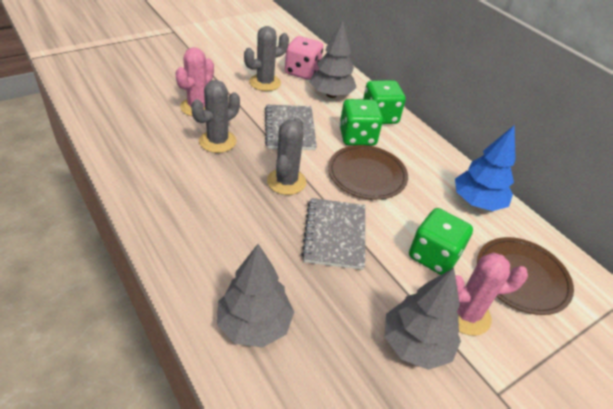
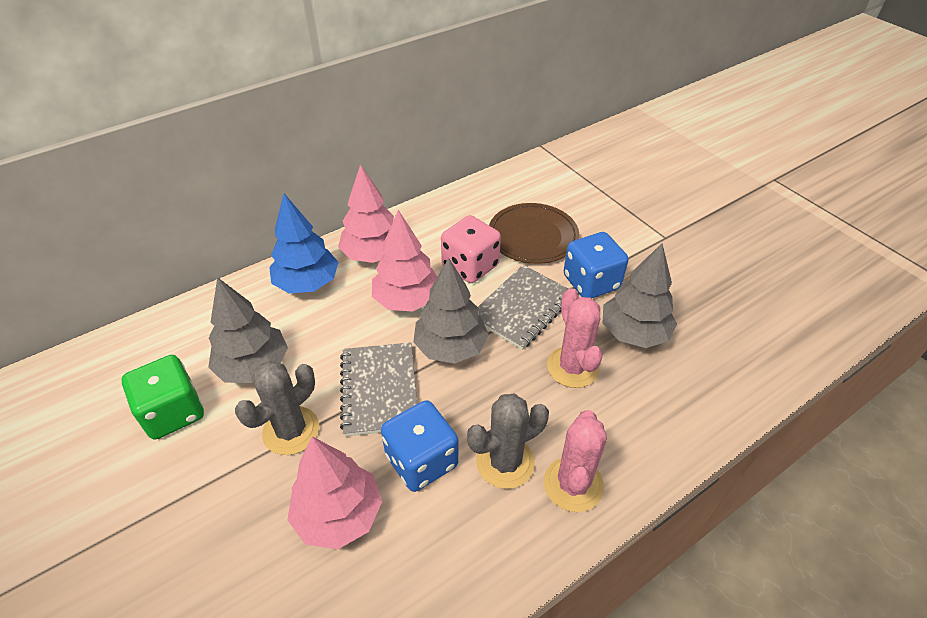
blue dice: 0 -> 2
brown plate: 2 -> 1
green dice: 3 -> 1
grey cactus: 3 -> 2
pink tree: 0 -> 3

